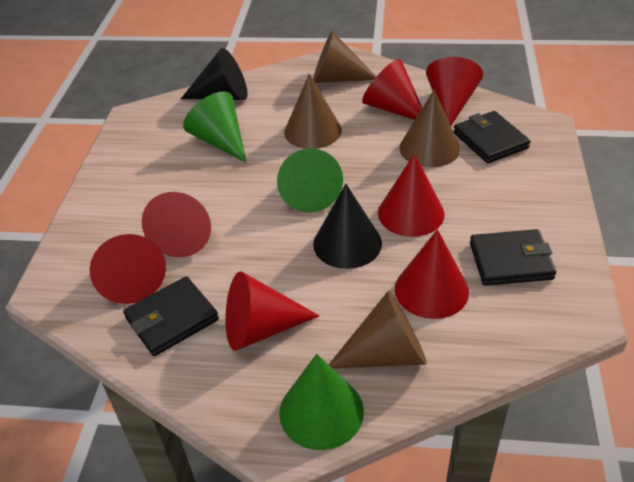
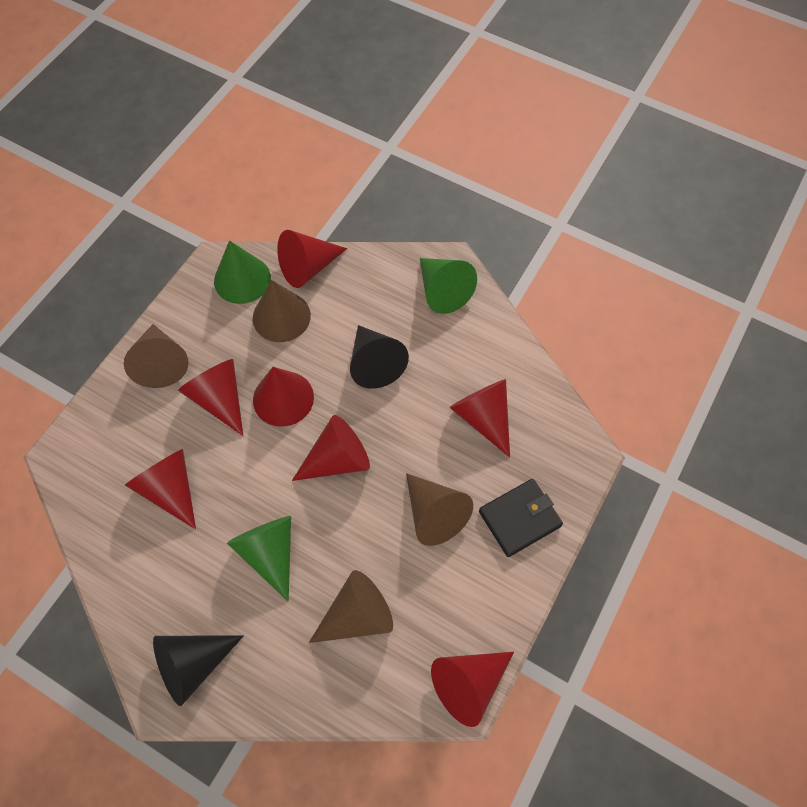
black wallet: 3 -> 1

